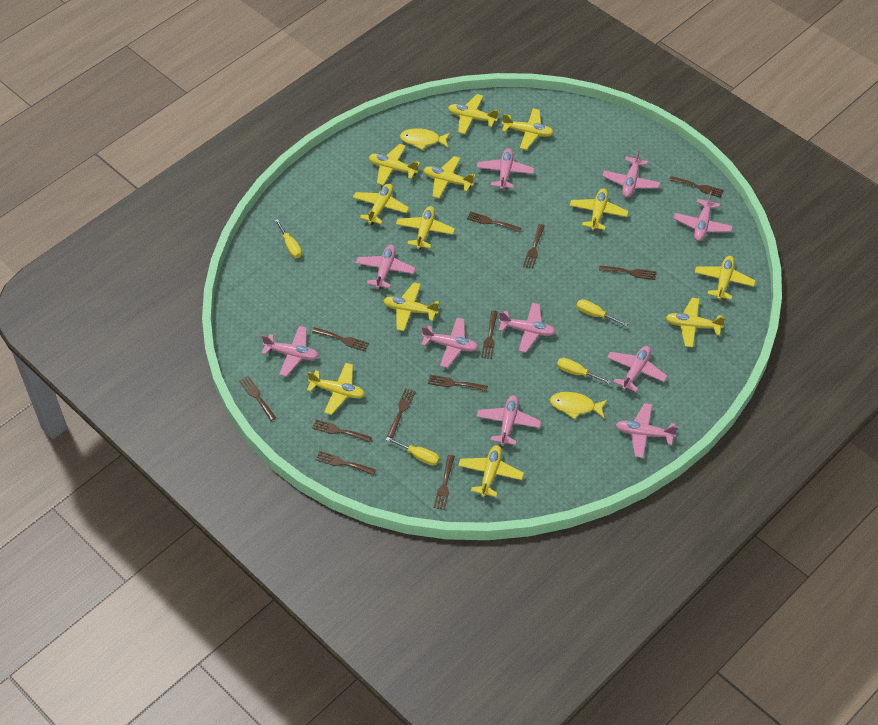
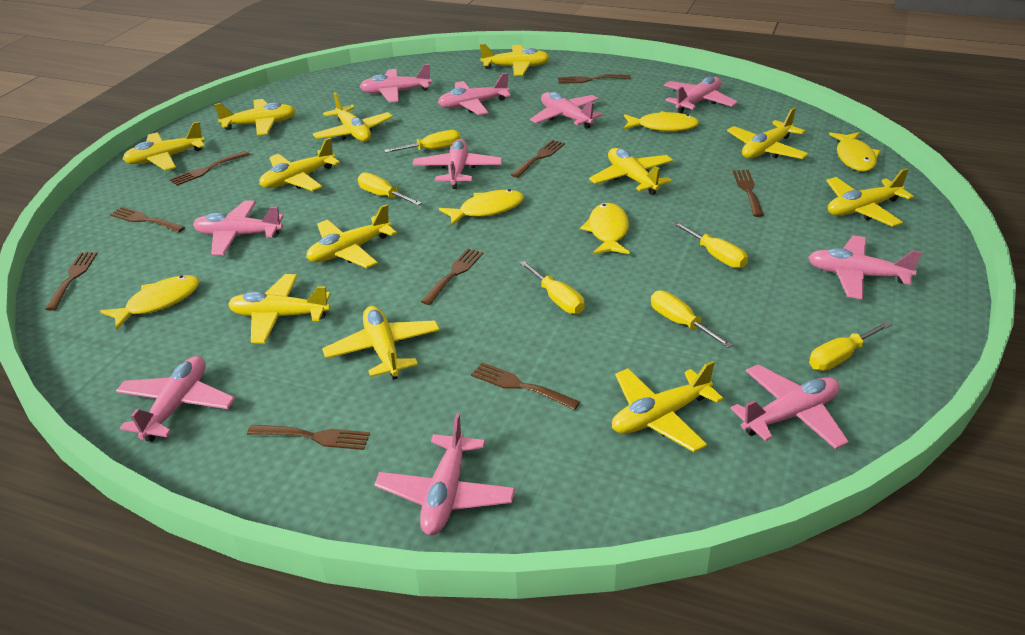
brown fork: 12 -> 9
yellow fish: 2 -> 5
yellow screwdriver: 4 -> 6

